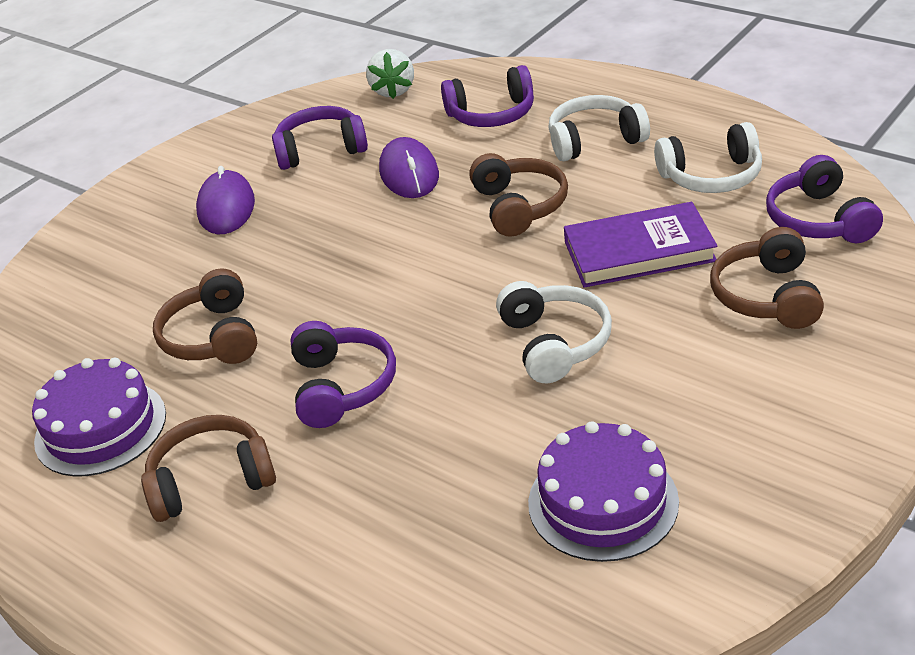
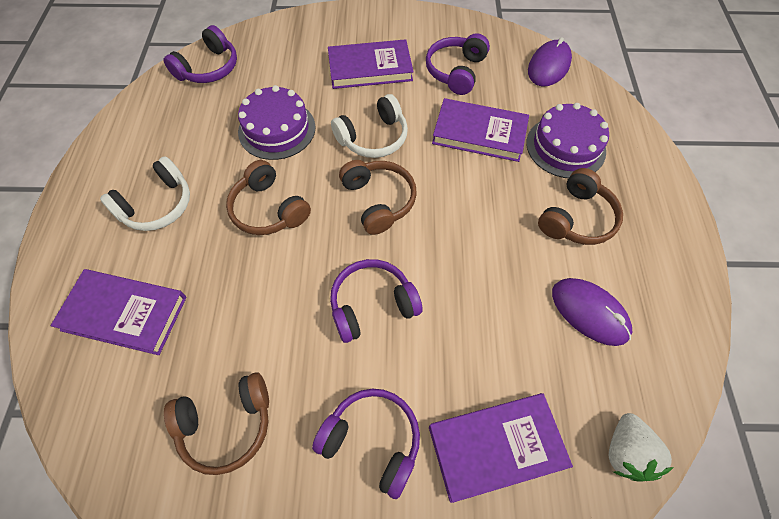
purple book: 1 -> 4
white headphones: 3 -> 2

